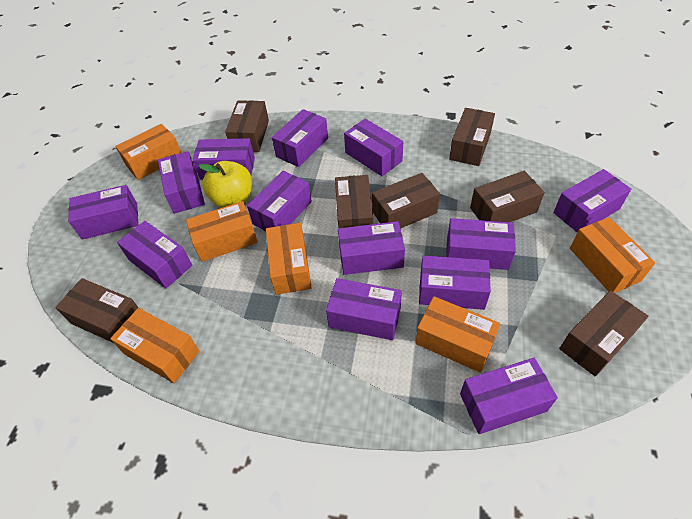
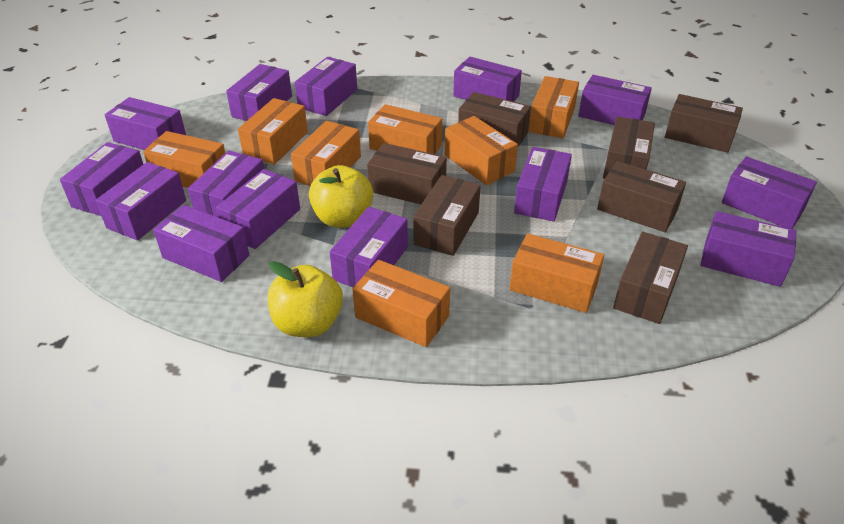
orange box: 6 -> 8
purple box: 13 -> 14
yellow apple: 1 -> 2

